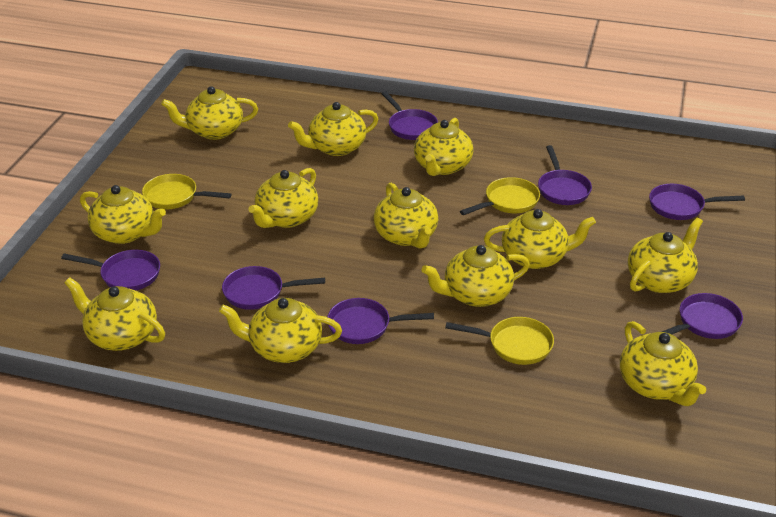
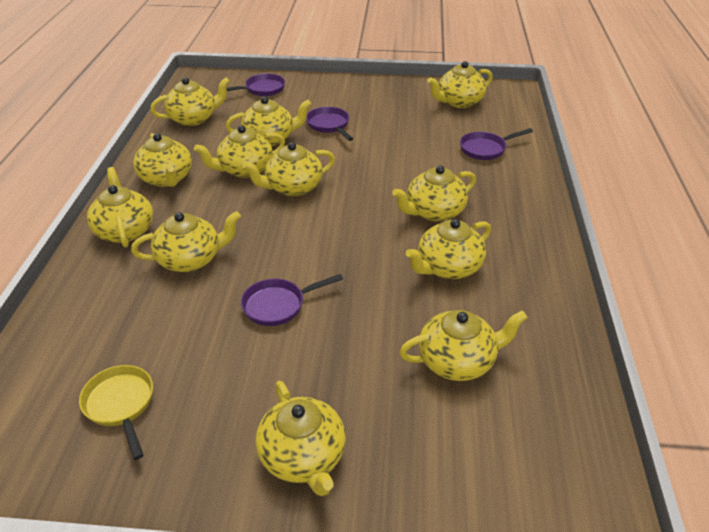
purple pan: 7 -> 4
yellow pan: 3 -> 1

